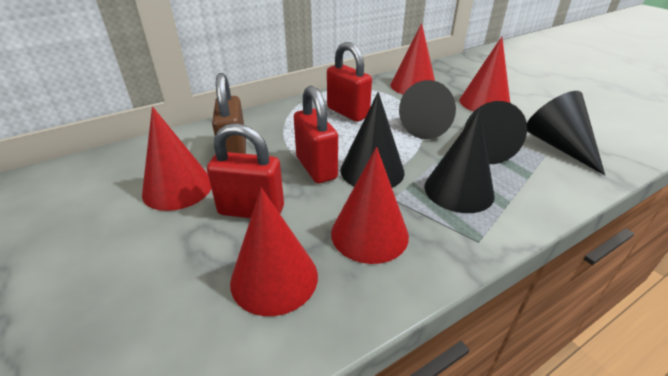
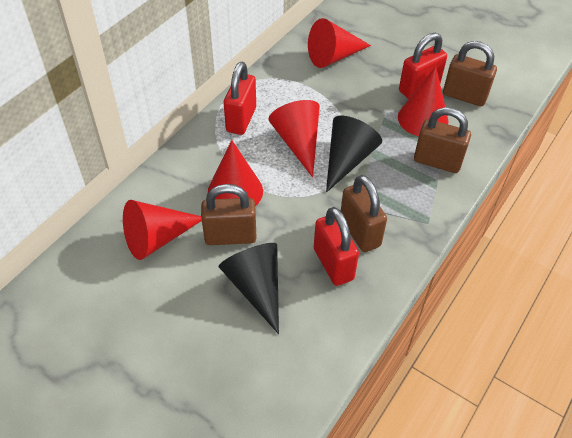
black cone: 5 -> 2
brown padlock: 1 -> 4

